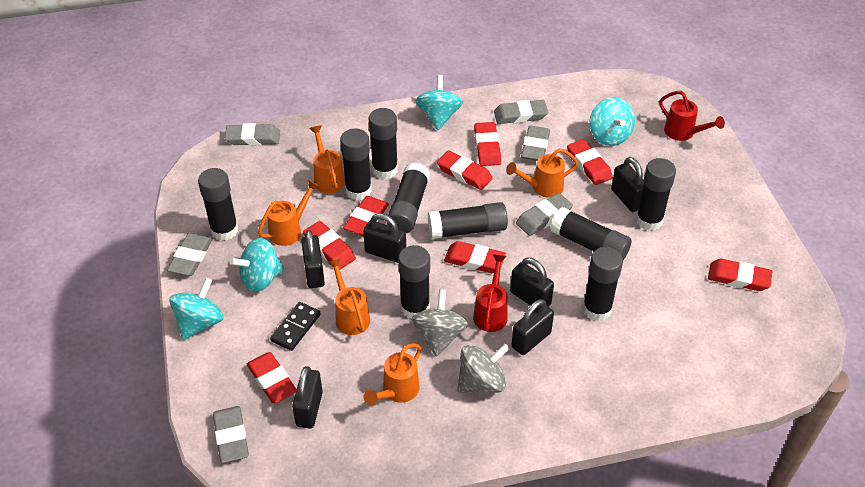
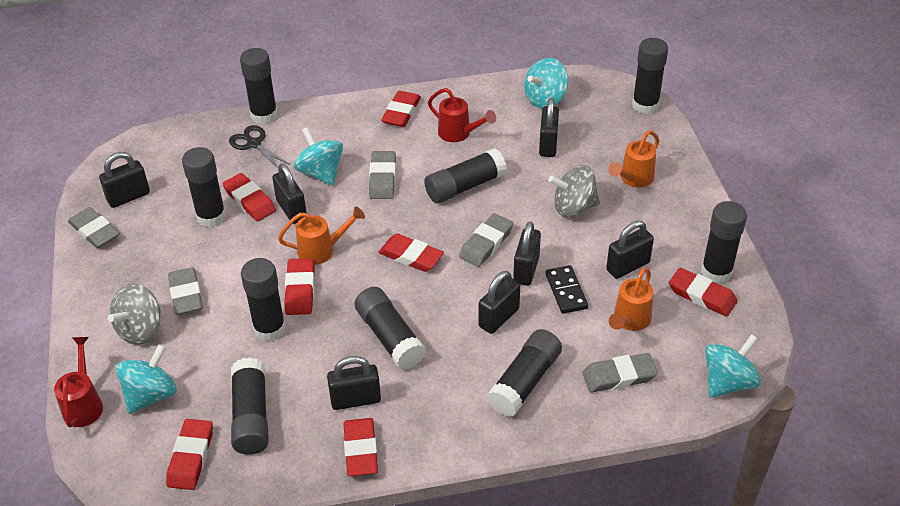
black padlock: 6 -> 7
black scissors: 0 -> 1
grey eraser: 6 -> 5
orange watering can: 5 -> 3
red eraser: 8 -> 7

